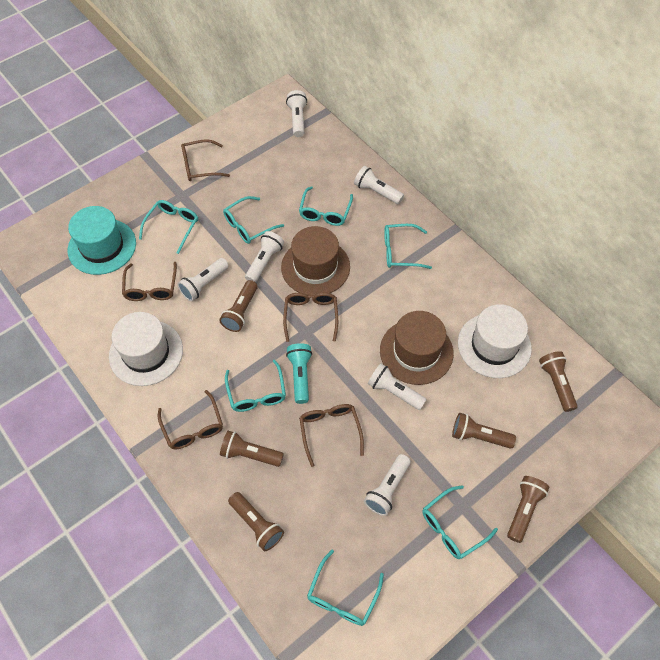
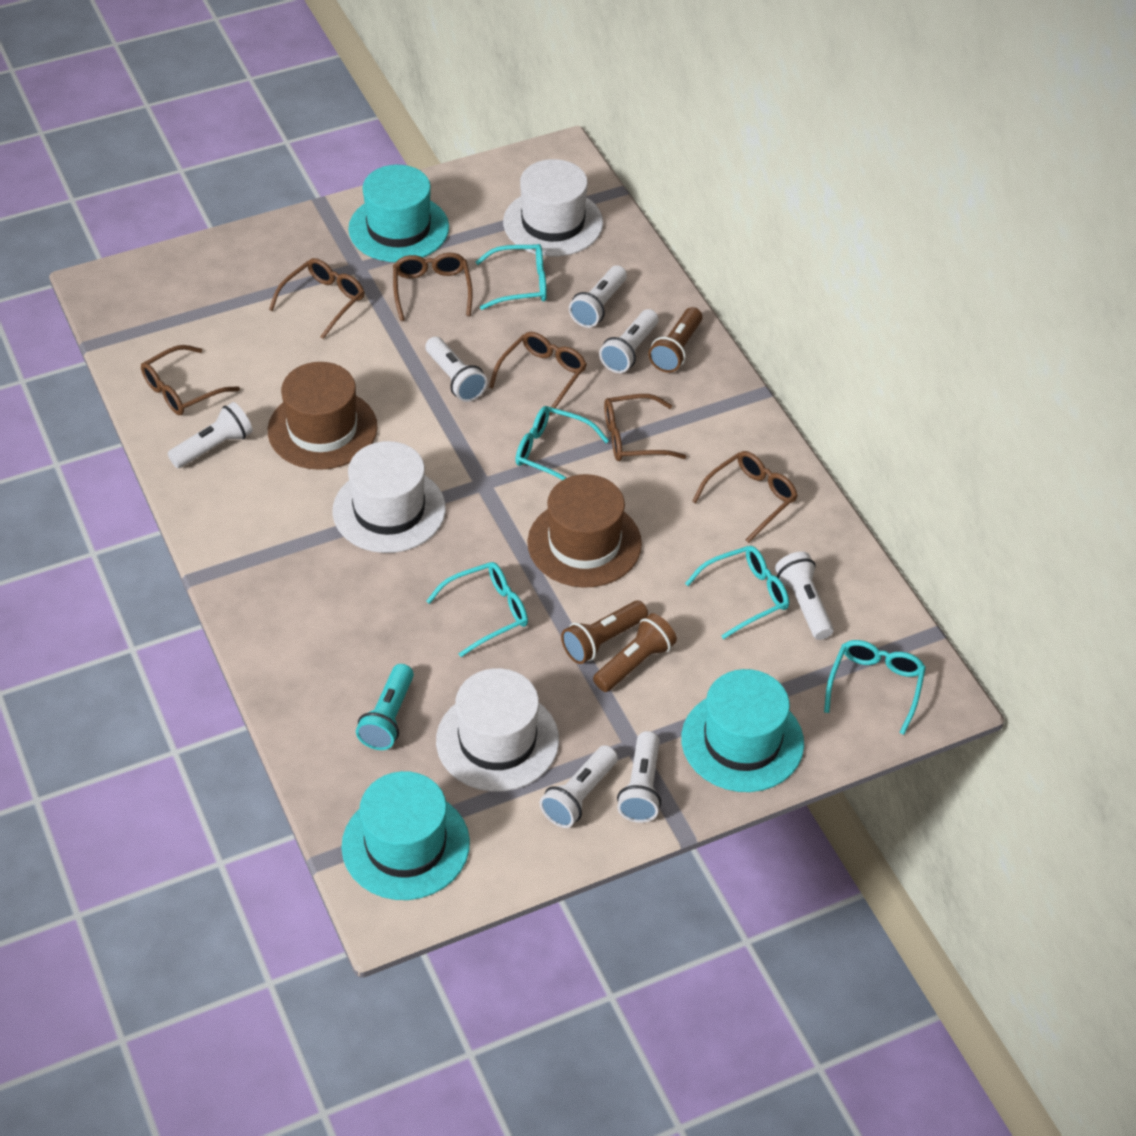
brown flashlight: 6 -> 3
brown glasses: 5 -> 6
turquoise glasses: 7 -> 5
turquoise hat: 1 -> 3
white flashlight: 6 -> 7
white hat: 2 -> 3

